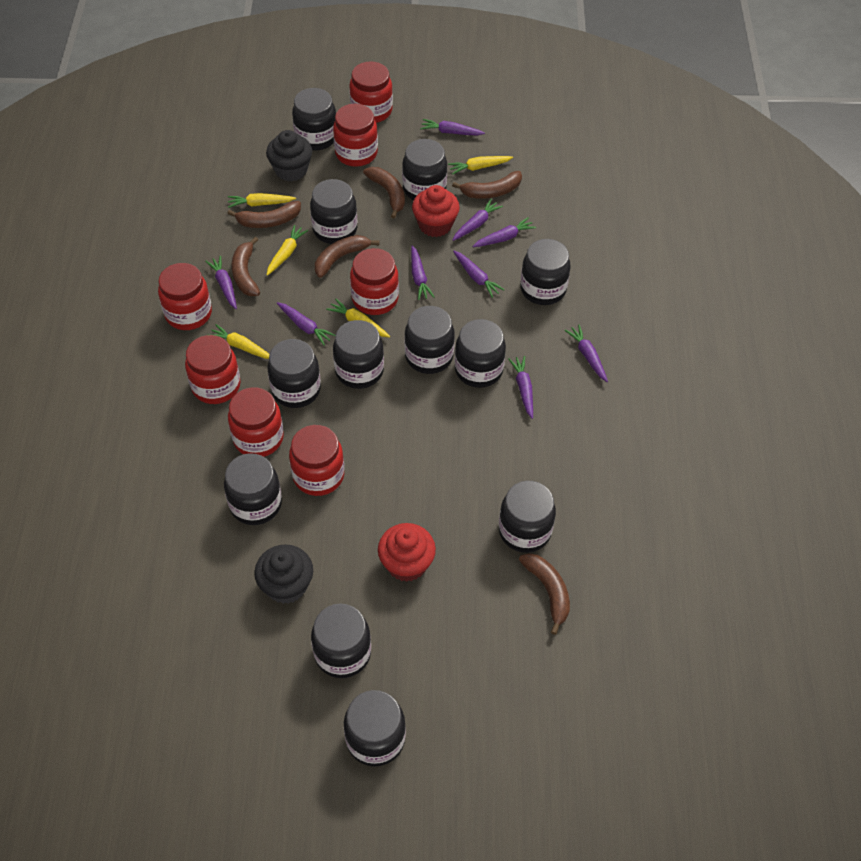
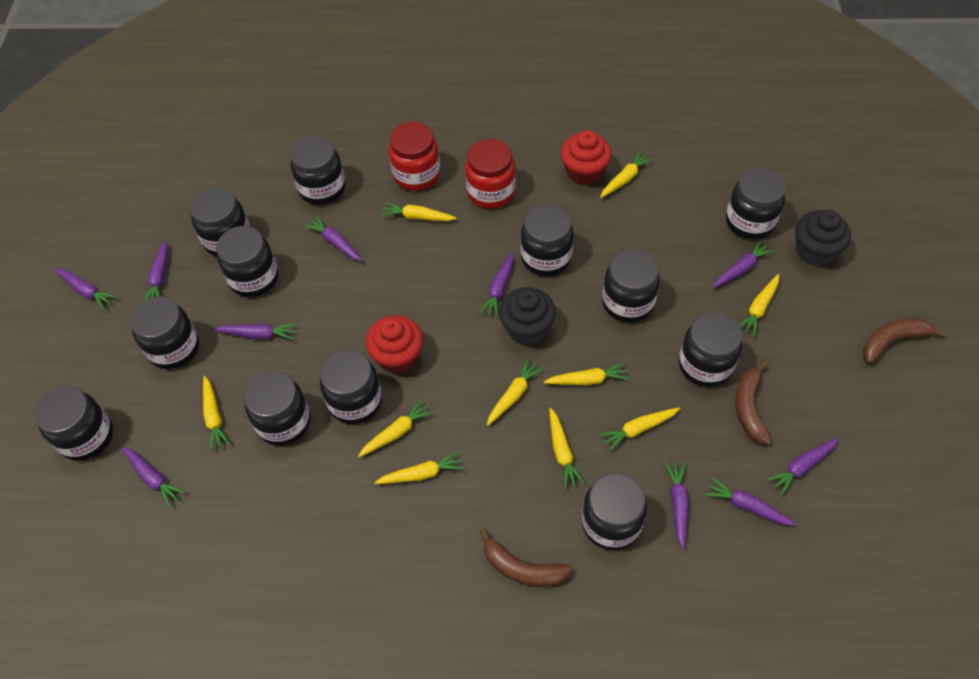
brown banana: 6 -> 3
purple carrot: 9 -> 10
red jar: 7 -> 2
yellow carrot: 5 -> 10

